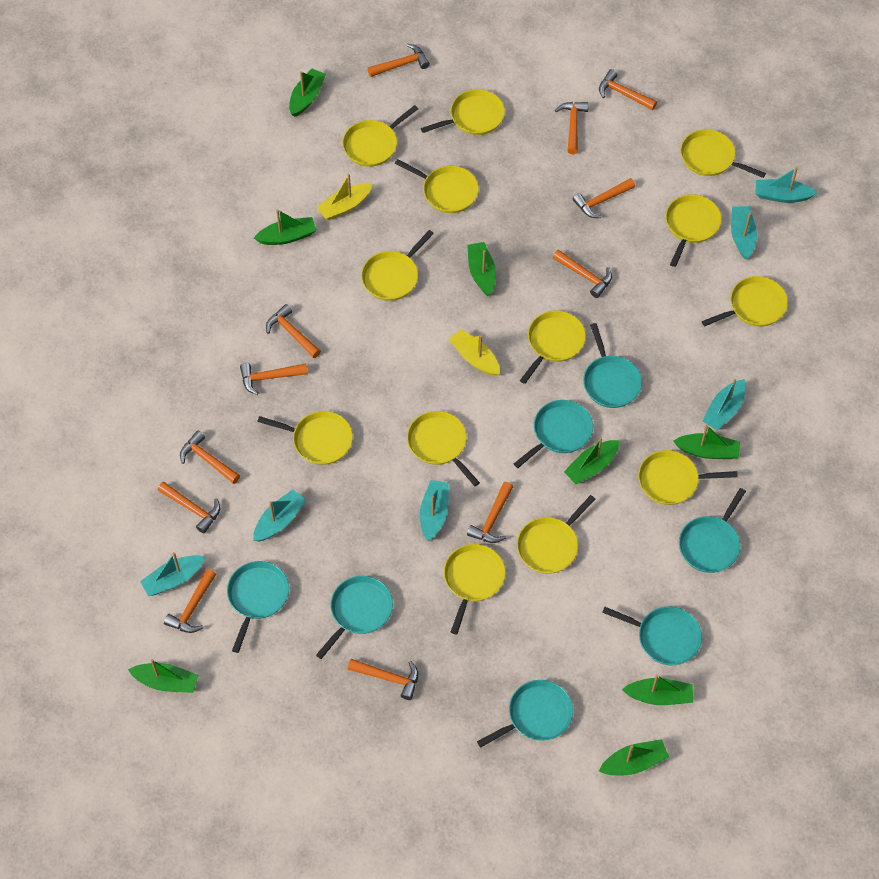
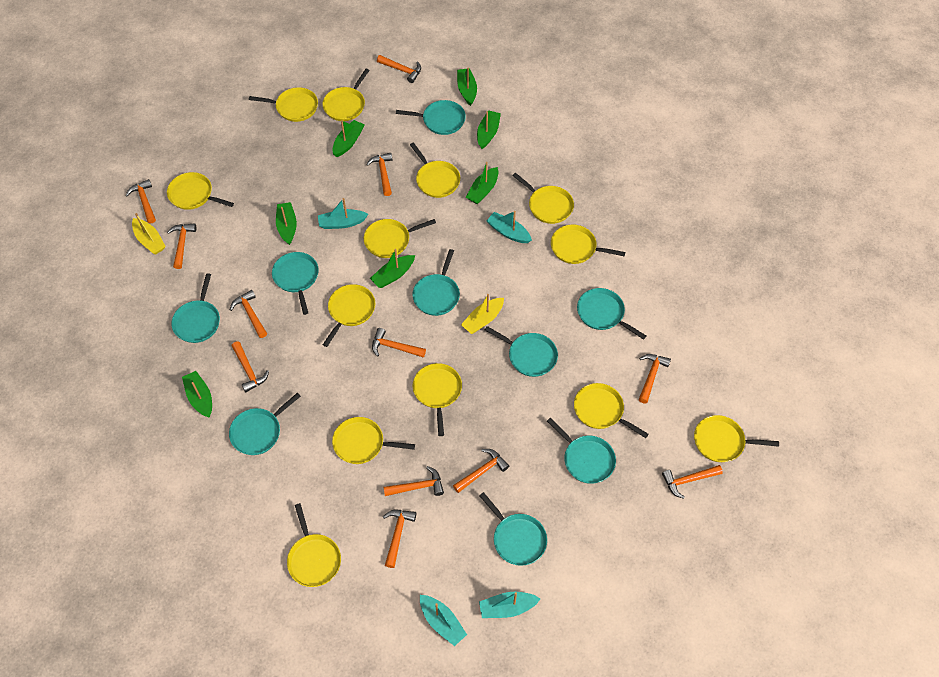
green boat: 8 -> 7
turquoise boat: 6 -> 4
turquoise pan: 7 -> 9

